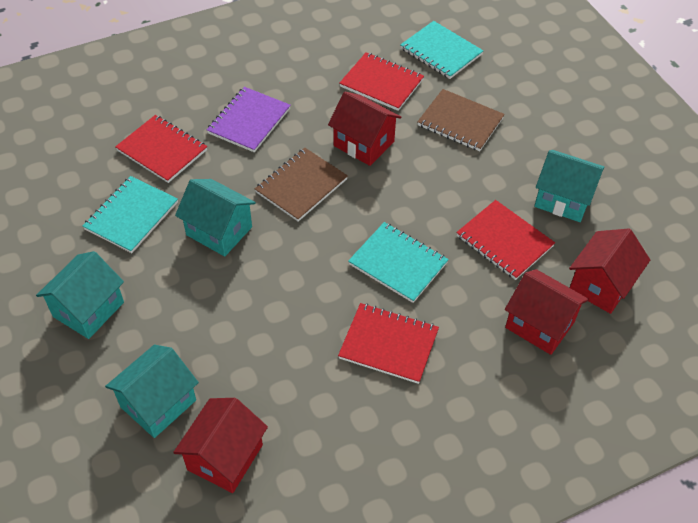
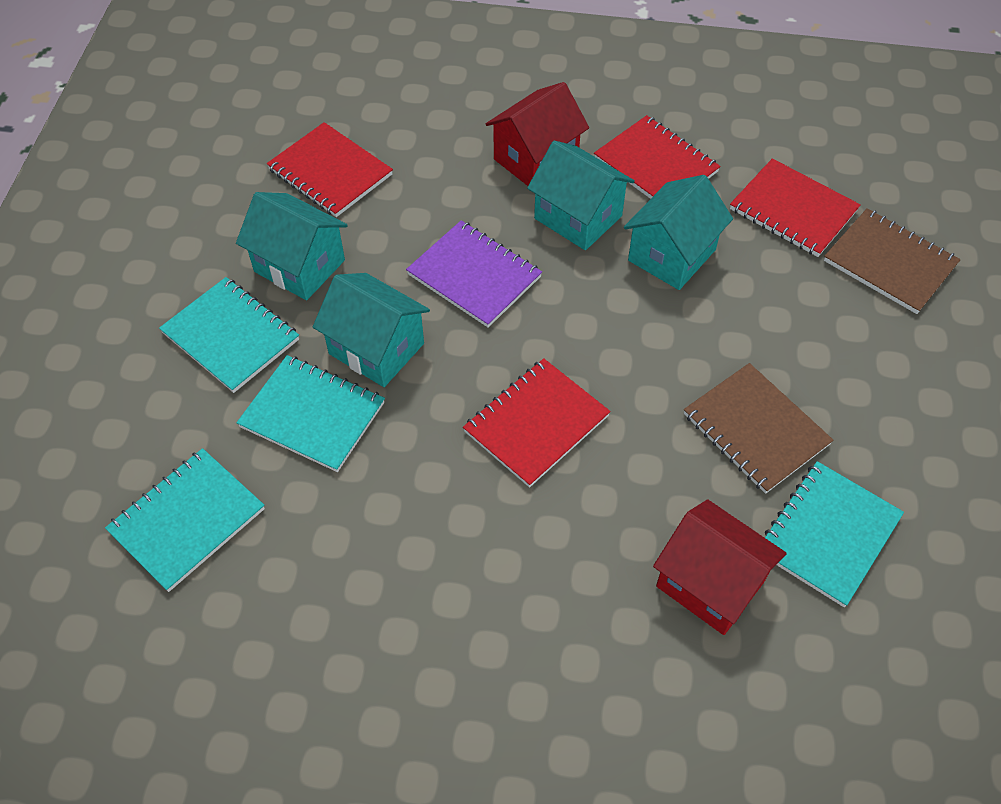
red house: 4 -> 2
turquoise notebook: 3 -> 4

